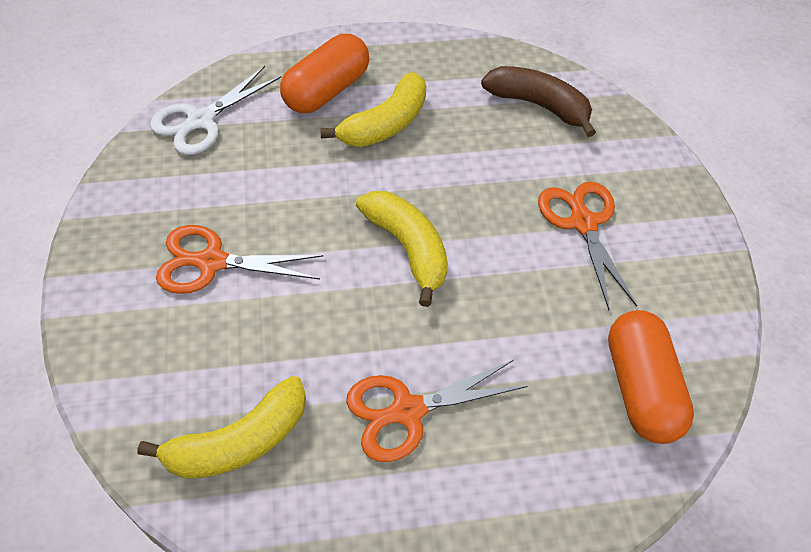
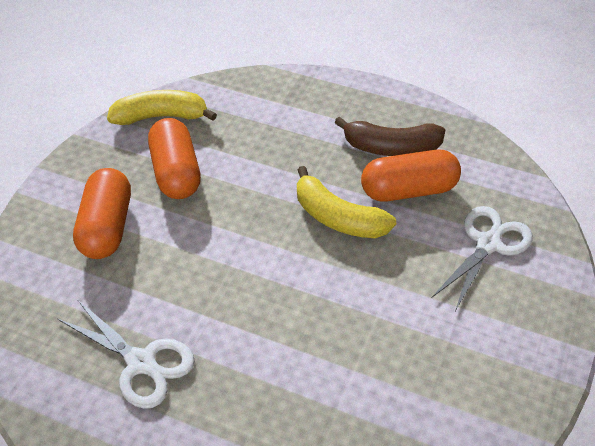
orange capsule: 2 -> 3
orange scissors: 3 -> 0
white scissors: 1 -> 2
yellow banana: 3 -> 2

